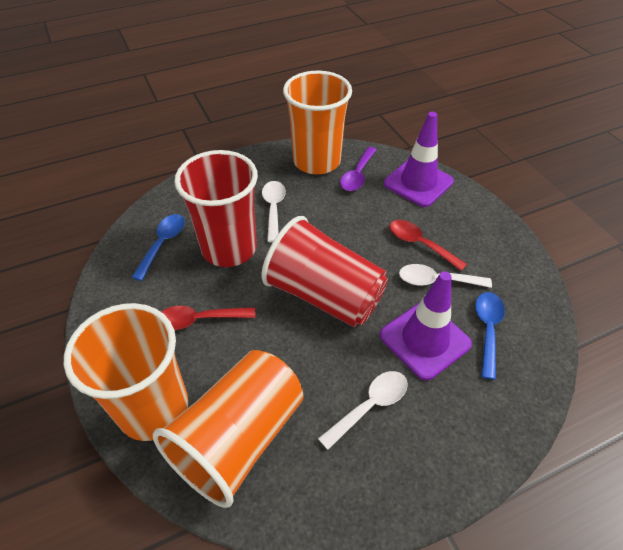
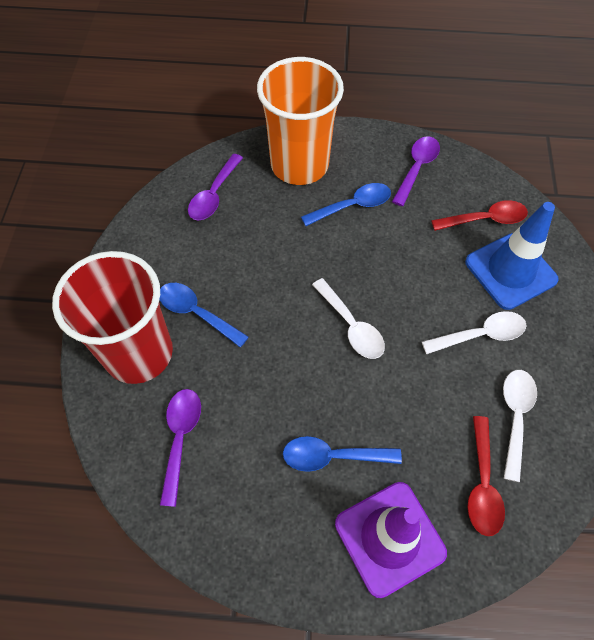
blue spoon: 2 -> 3
blue traffic cone: 0 -> 1
orange cup: 3 -> 1
purple spoon: 1 -> 3
purple traffic cone: 2 -> 1
red cup: 2 -> 1

